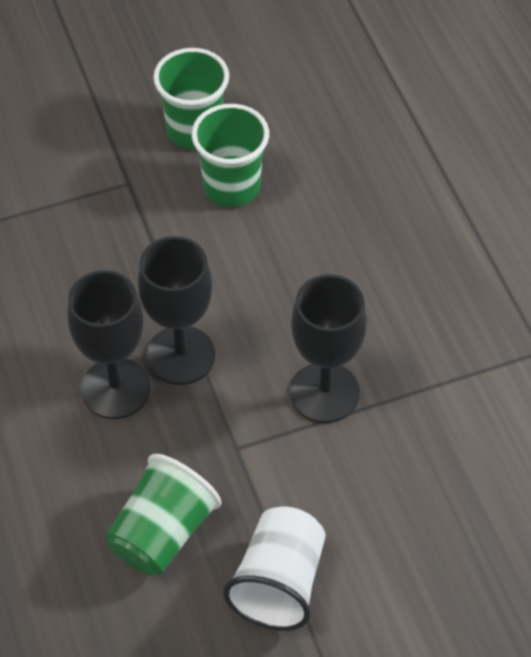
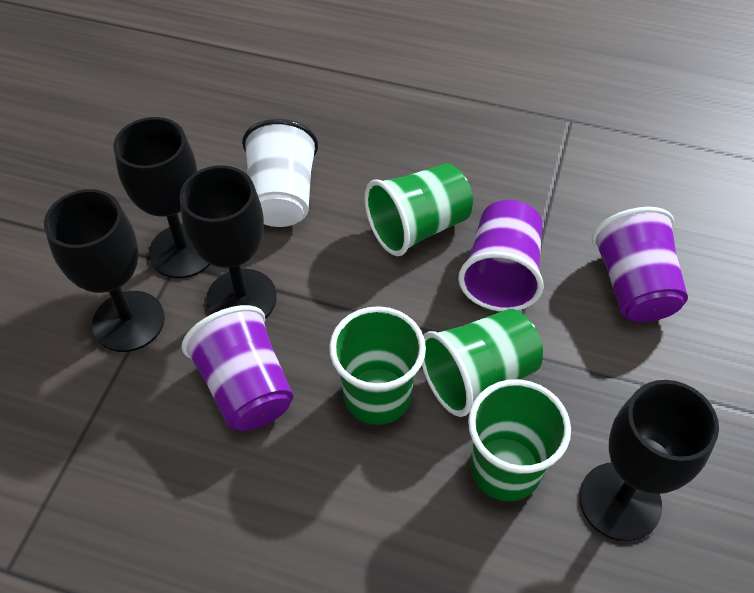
black goblet: 3 -> 4
green cup: 3 -> 4
purple cup: 0 -> 3

